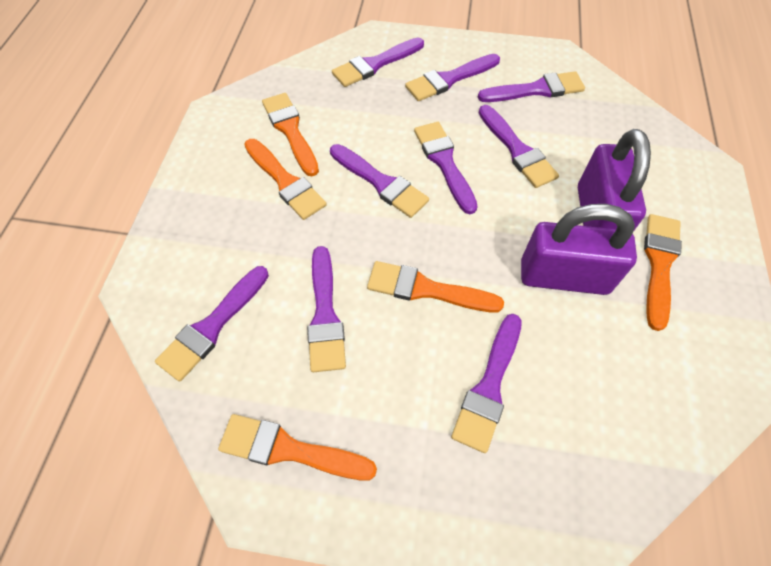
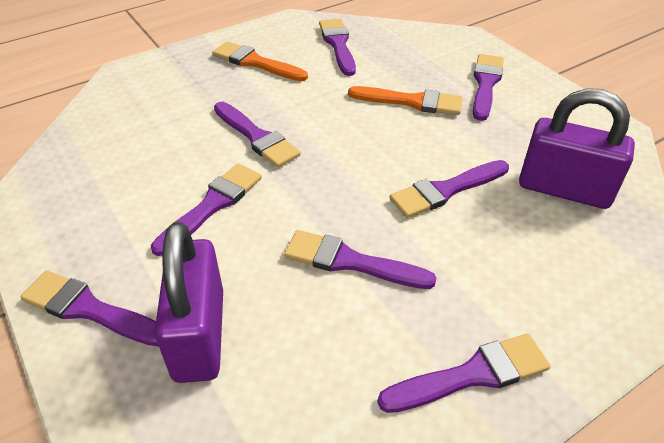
orange brush: 5 -> 2
purple brush: 9 -> 8

